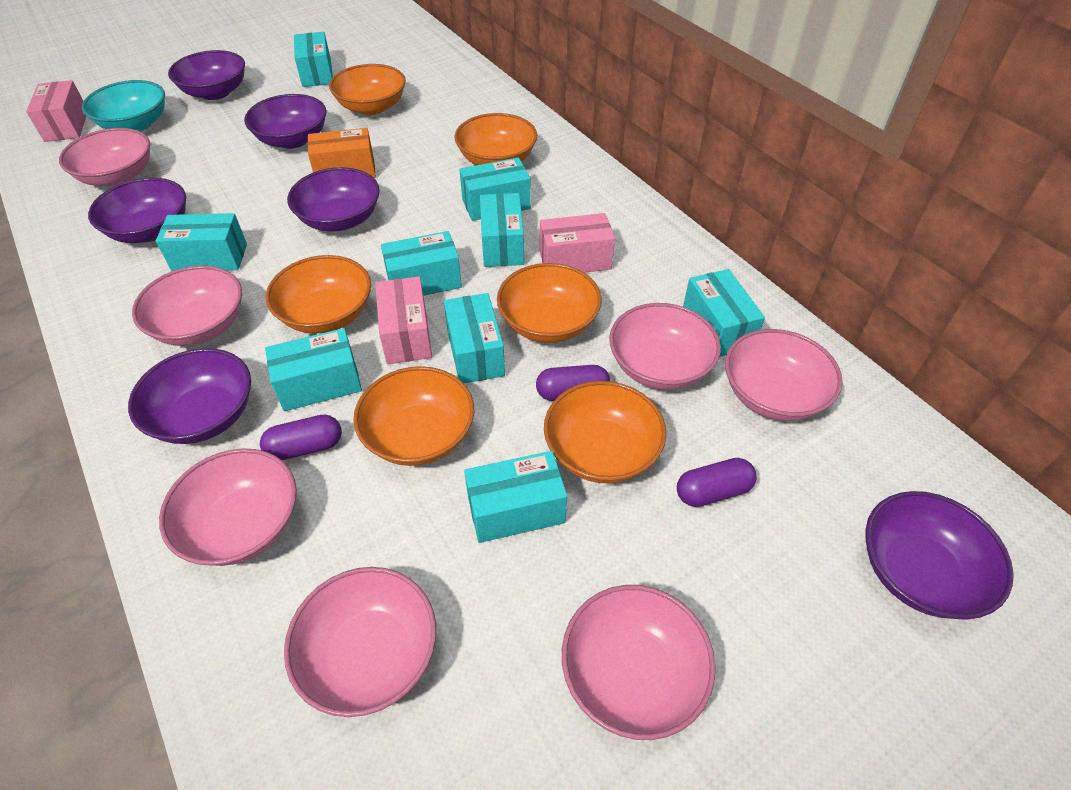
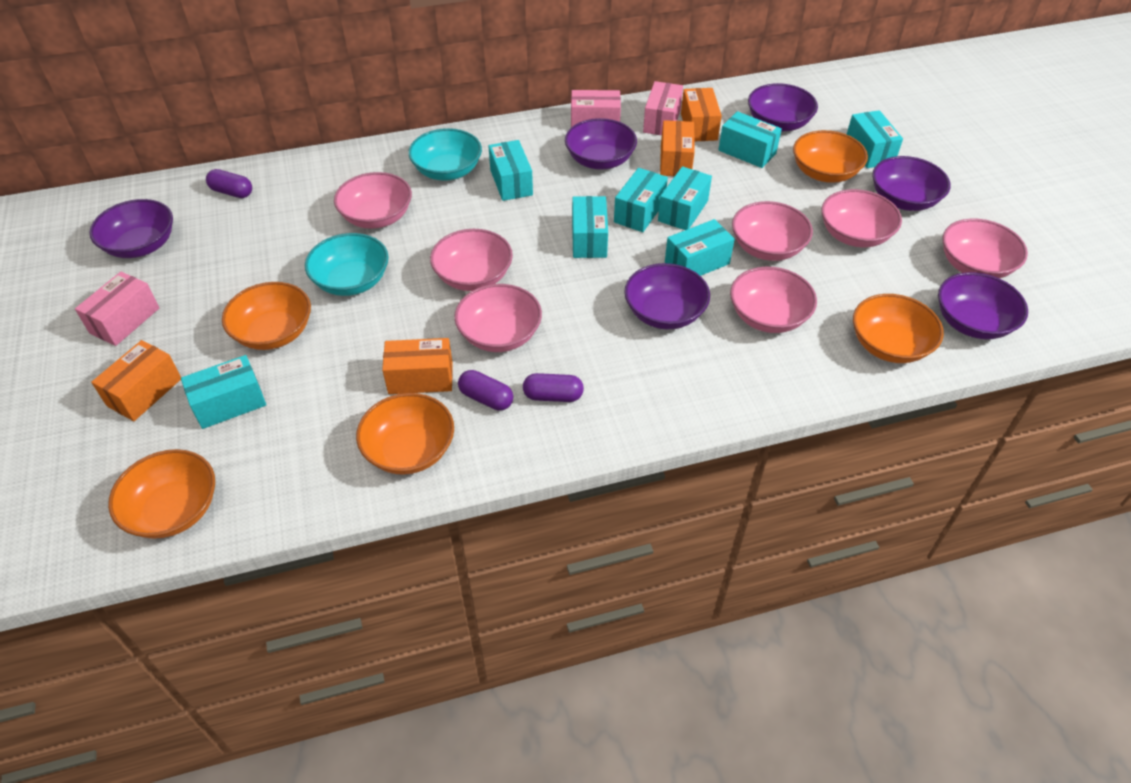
orange bowl: 6 -> 5
orange box: 1 -> 4
turquoise bowl: 1 -> 2
turquoise box: 9 -> 8

